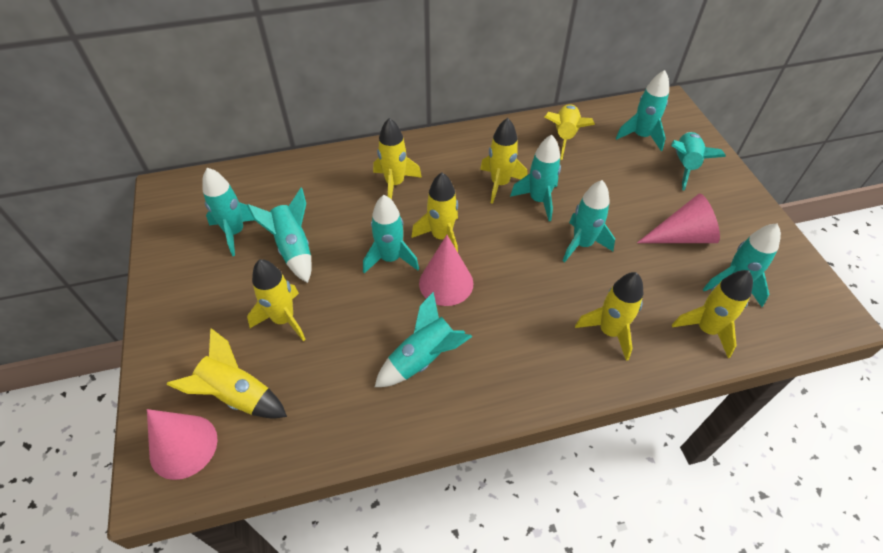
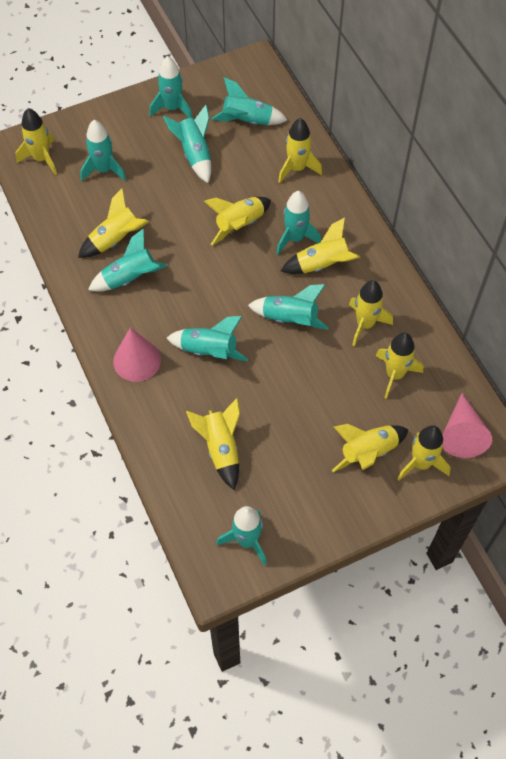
pink cone: 3 -> 2
yellow rocket: 8 -> 10

